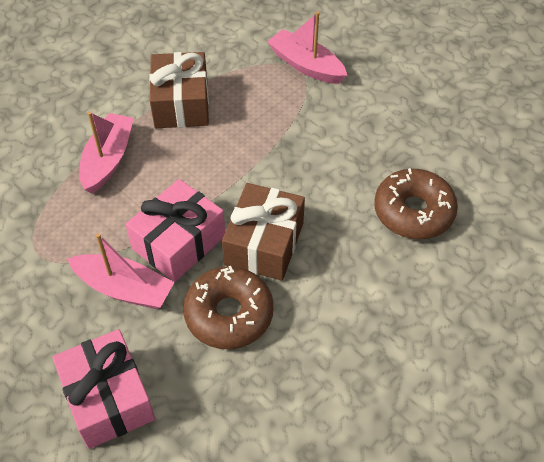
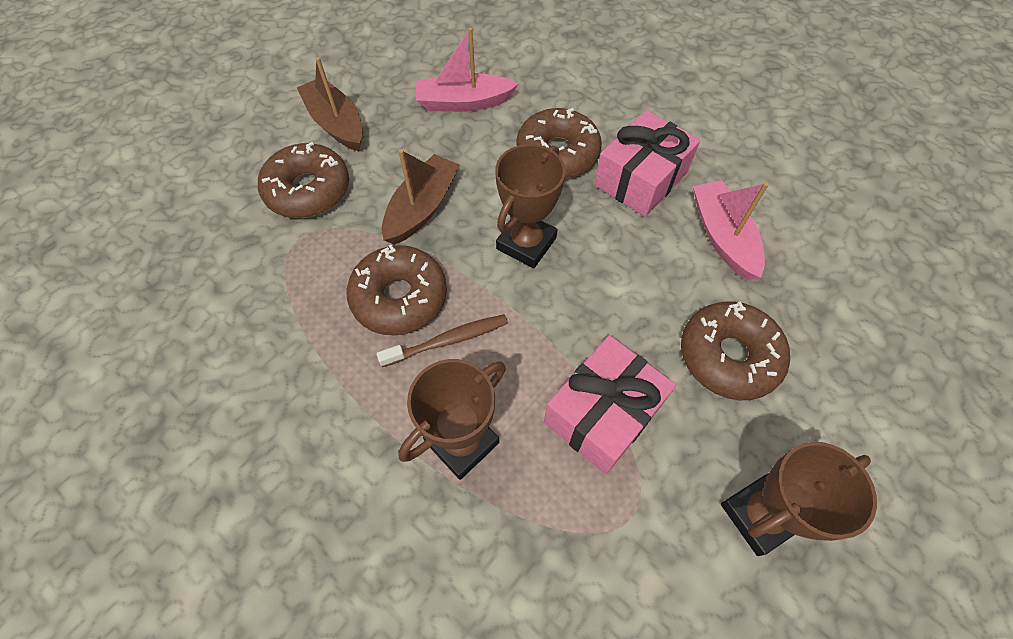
brown boat: 0 -> 2
brown donut: 2 -> 4
brown gift: 2 -> 0
brown toothbrush: 0 -> 1
brown trophy: 0 -> 3
pink boat: 3 -> 2

